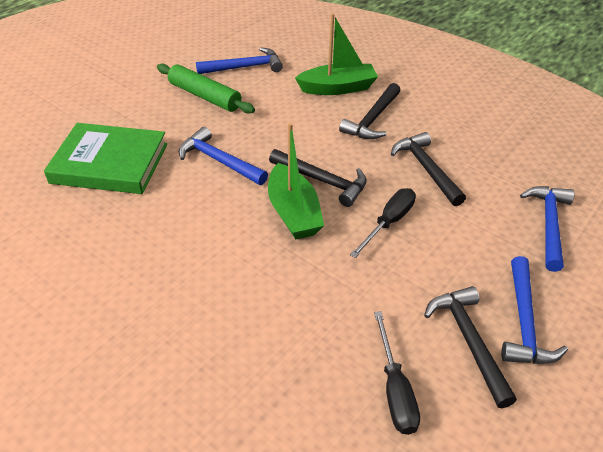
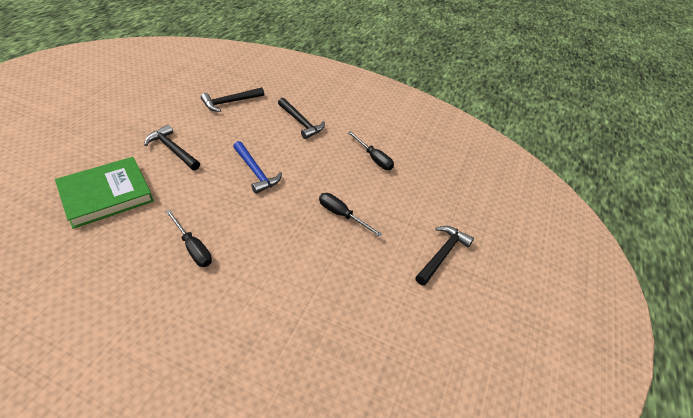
black screwdriver: 2 -> 3
blue hammer: 4 -> 1
green boat: 2 -> 0
green rolling pin: 1 -> 0

